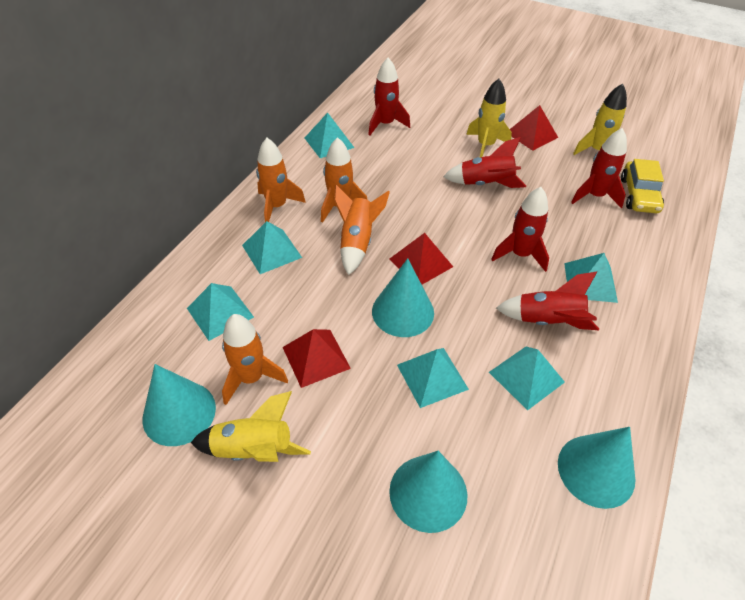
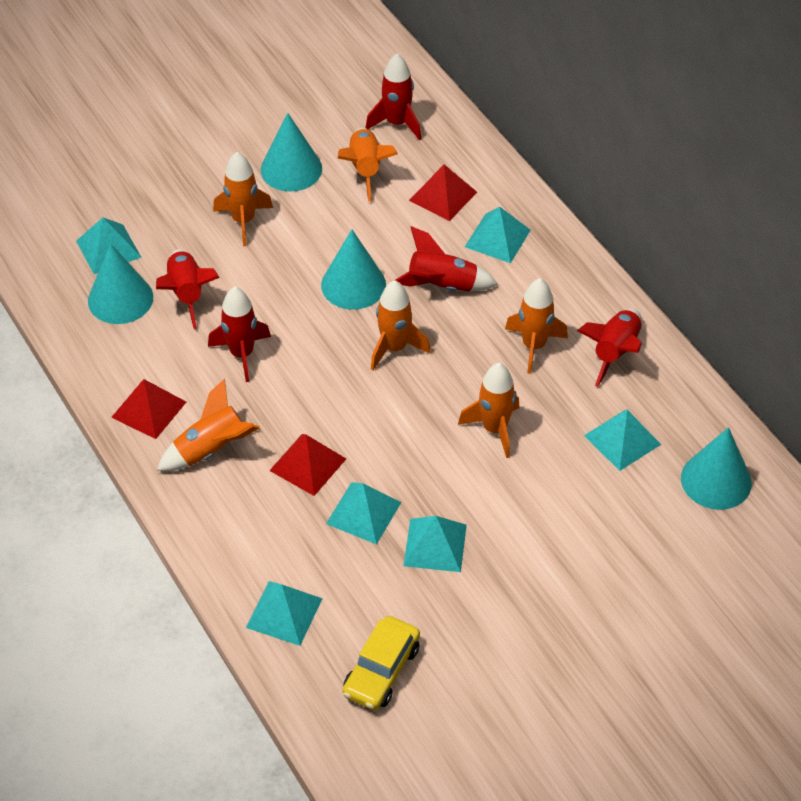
orange rocket: 4 -> 6
yellow rocket: 3 -> 0

